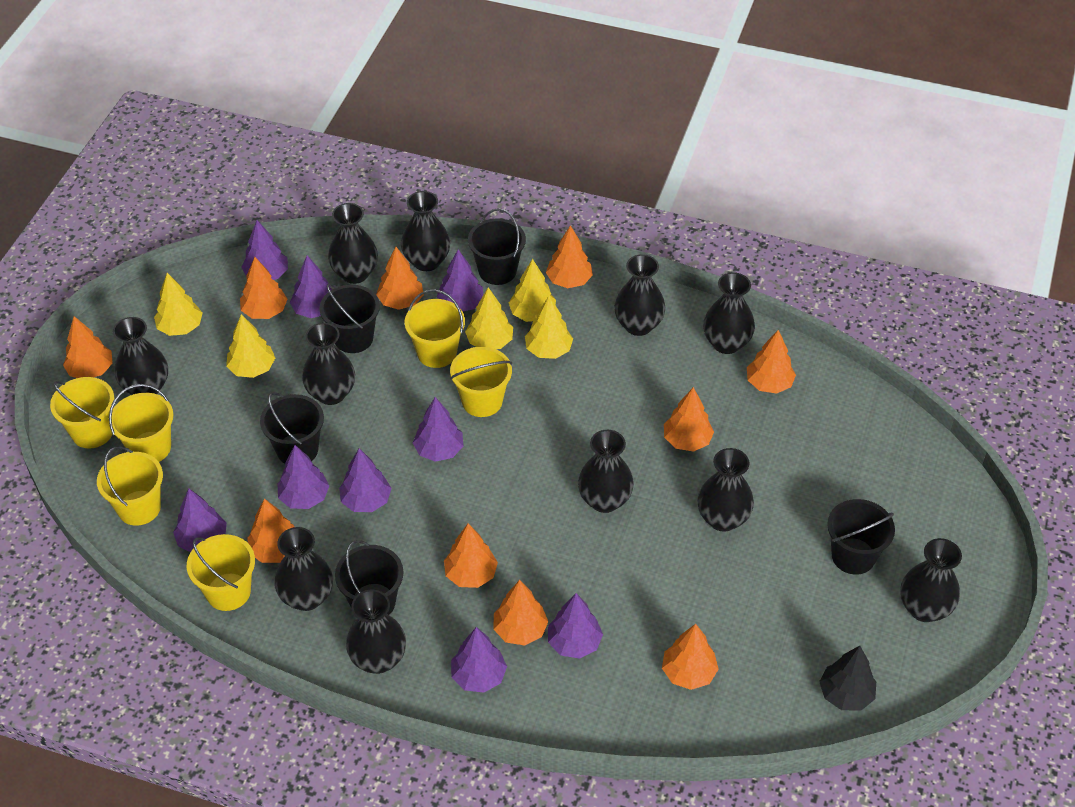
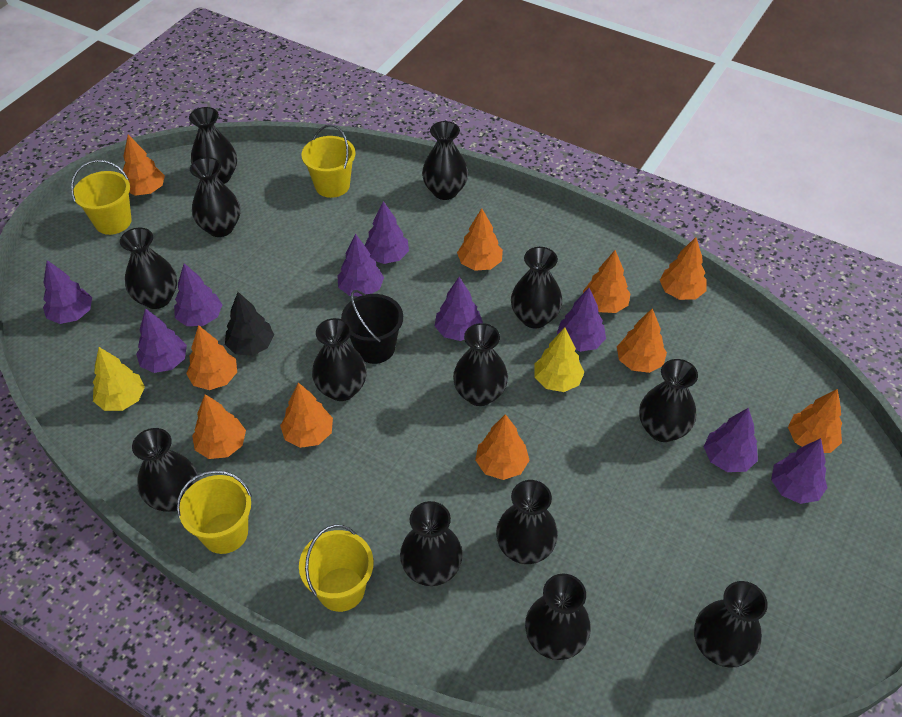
black bucket: 5 -> 1
black vase: 11 -> 13
yellow bucket: 6 -> 4
yellow tree: 5 -> 2

